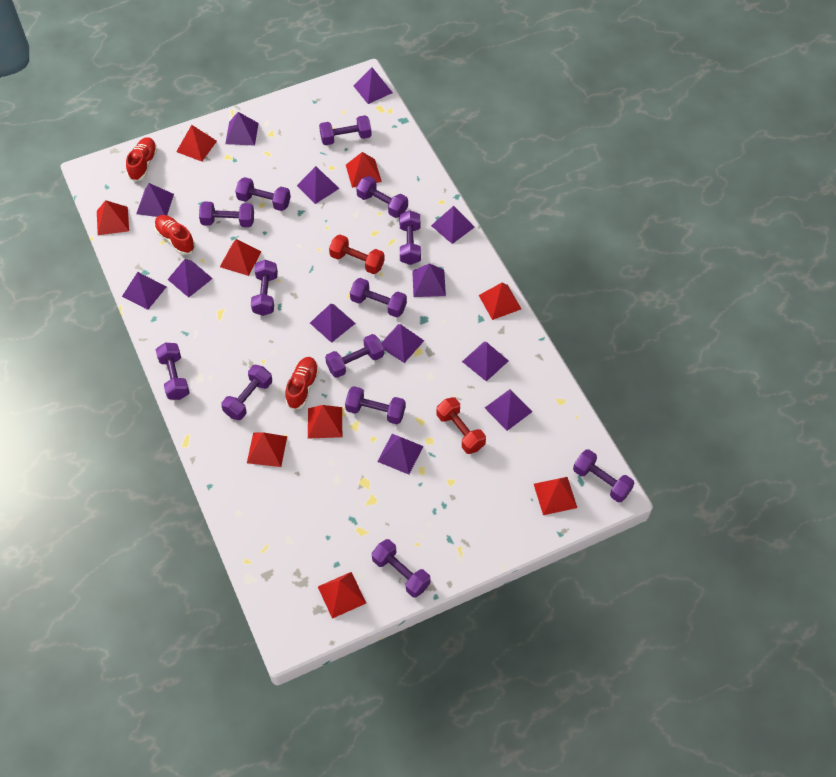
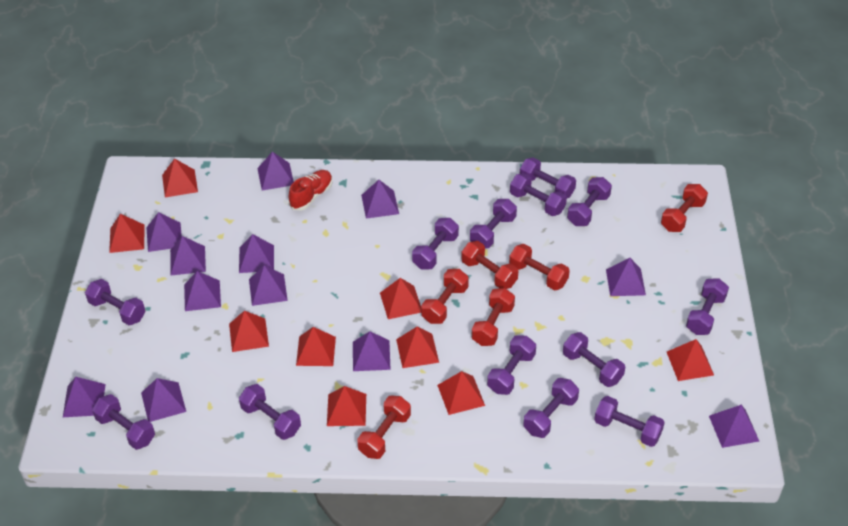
purple pyramid: 13 -> 12
red dumbbell: 2 -> 6
red shoe: 3 -> 1

